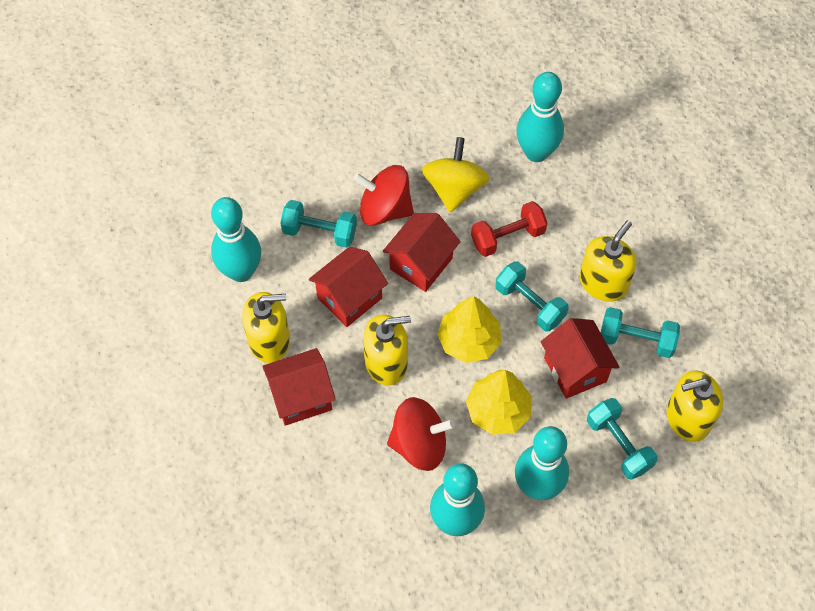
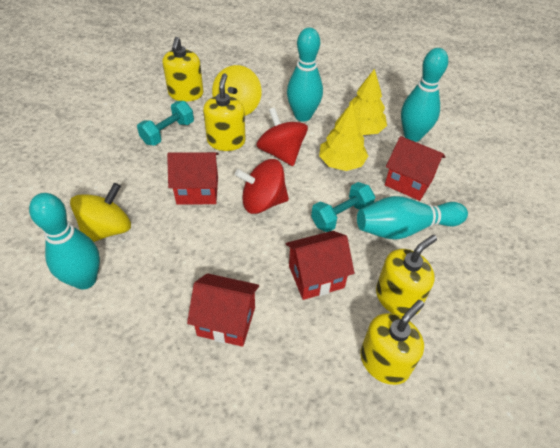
red dumbbell: 1 -> 0
turquoise dumbbell: 4 -> 2
yellow spinning top: 1 -> 2

